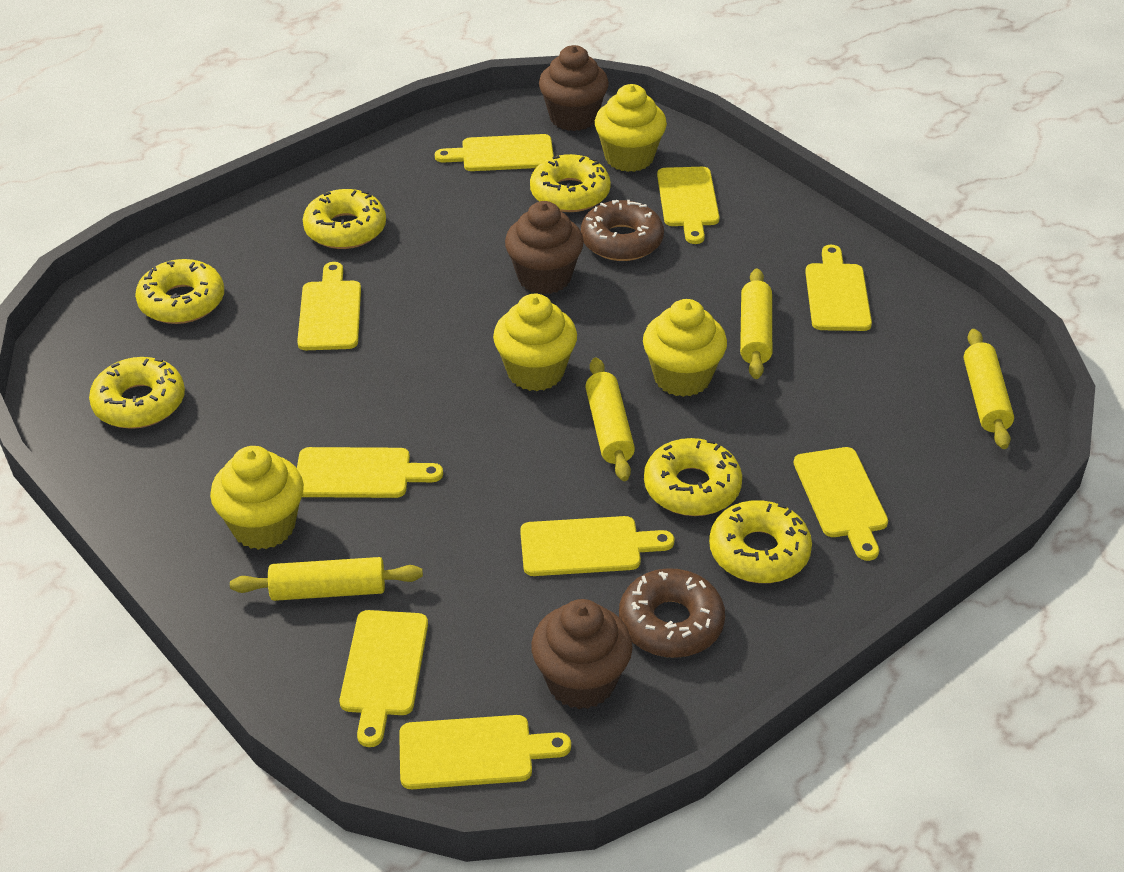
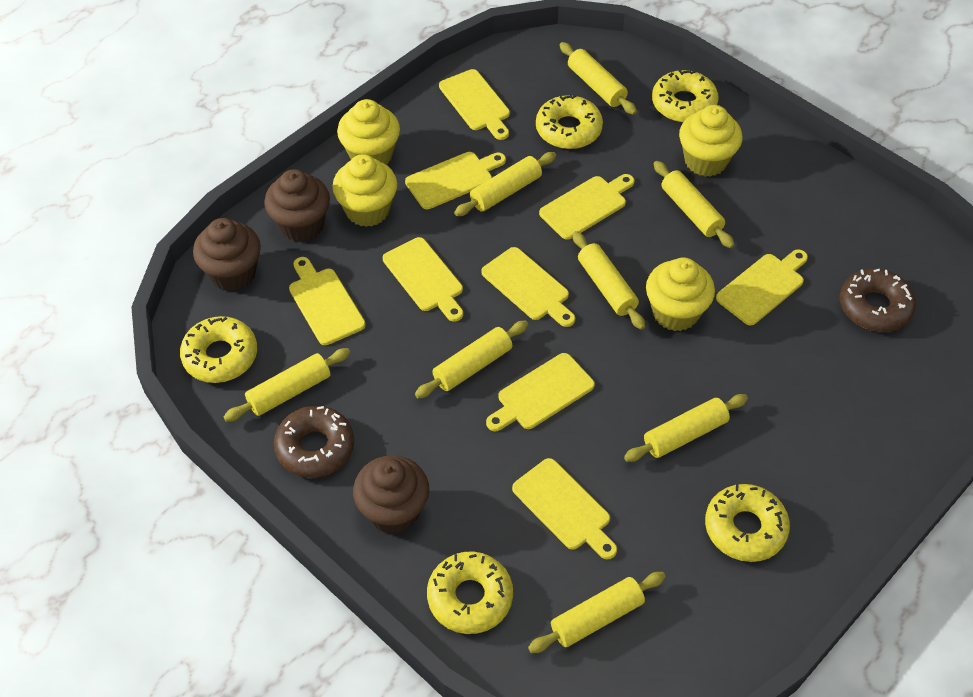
yellow donut: 6 -> 5
yellow rolling pin: 4 -> 8

